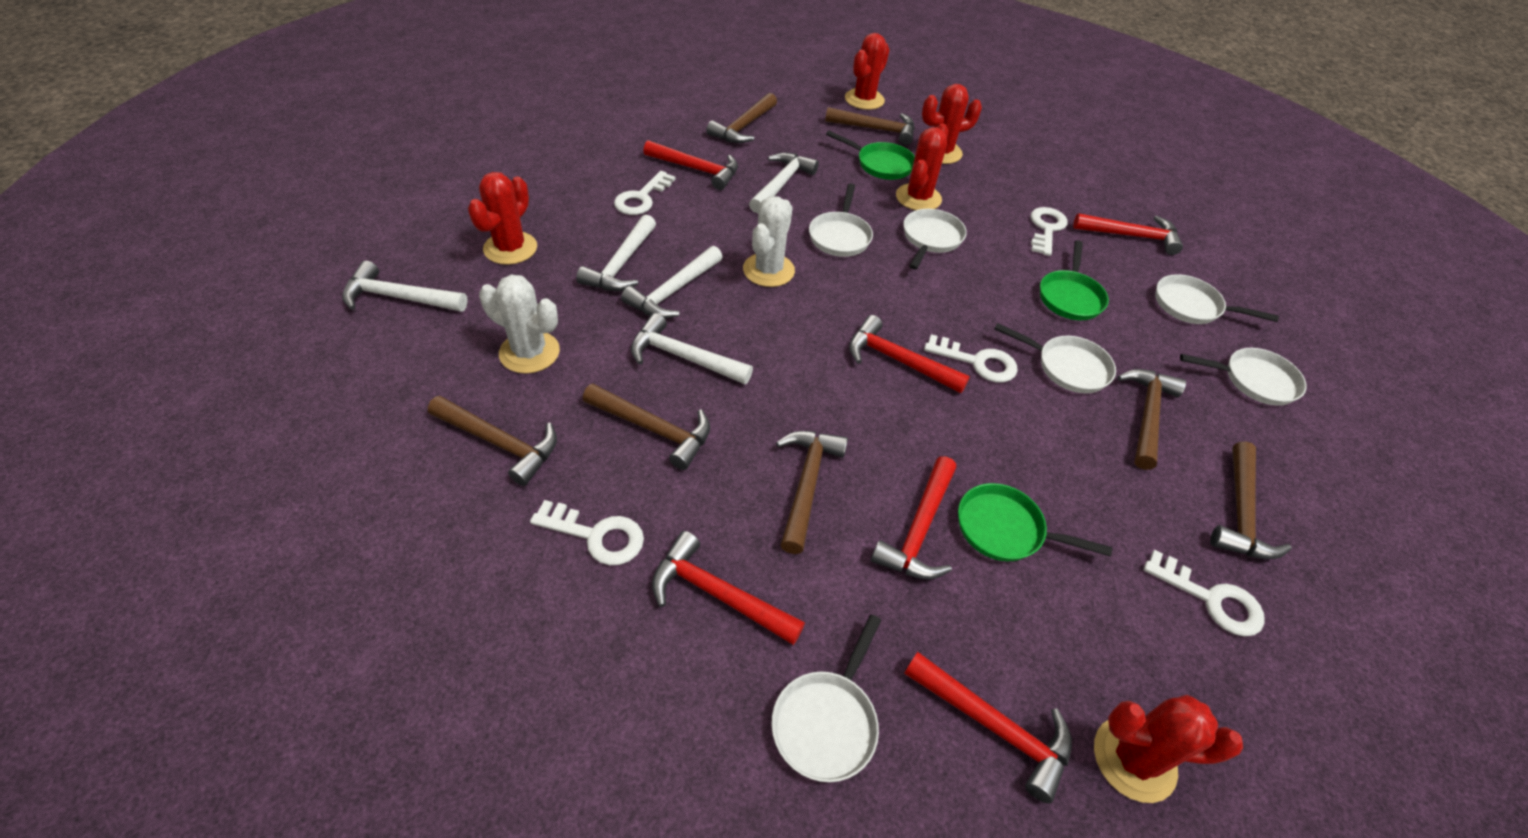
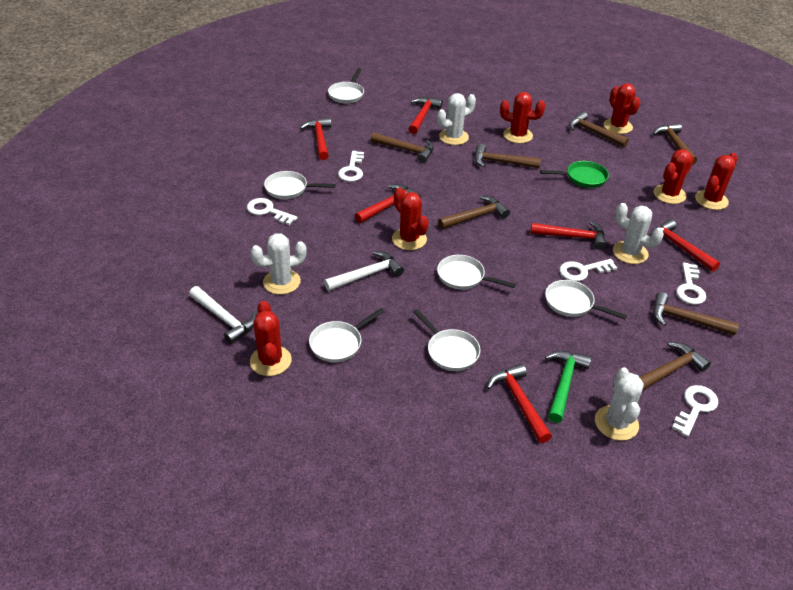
green hammer: 0 -> 1
green pan: 3 -> 1
red cactus: 5 -> 6
white cactus: 2 -> 4
white hammer: 5 -> 2

